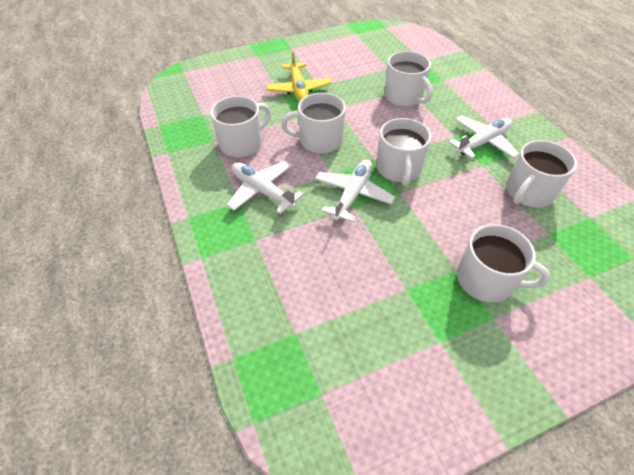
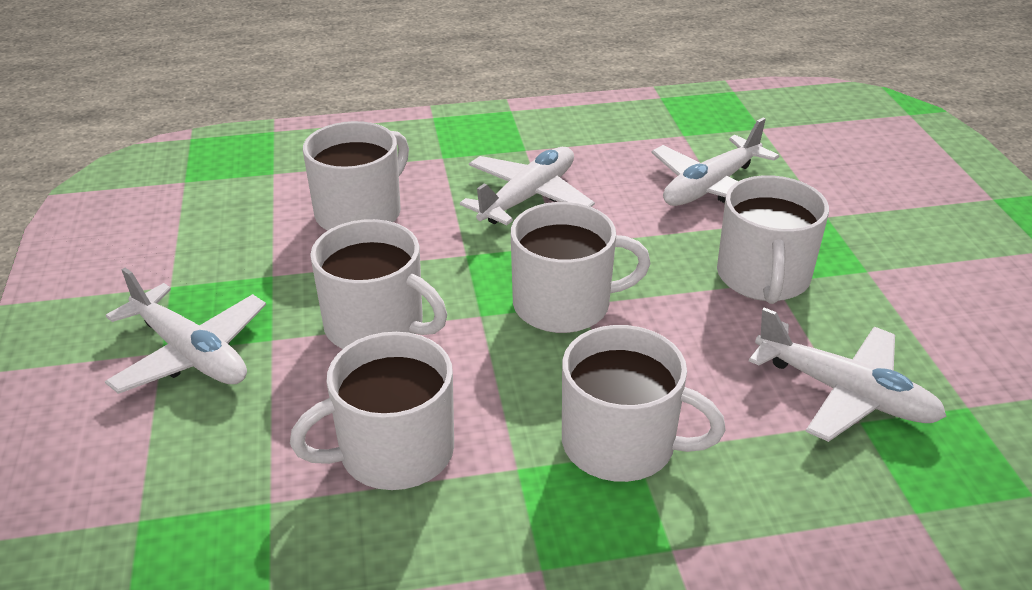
white plane: 3 -> 4
yellow plane: 1 -> 0

